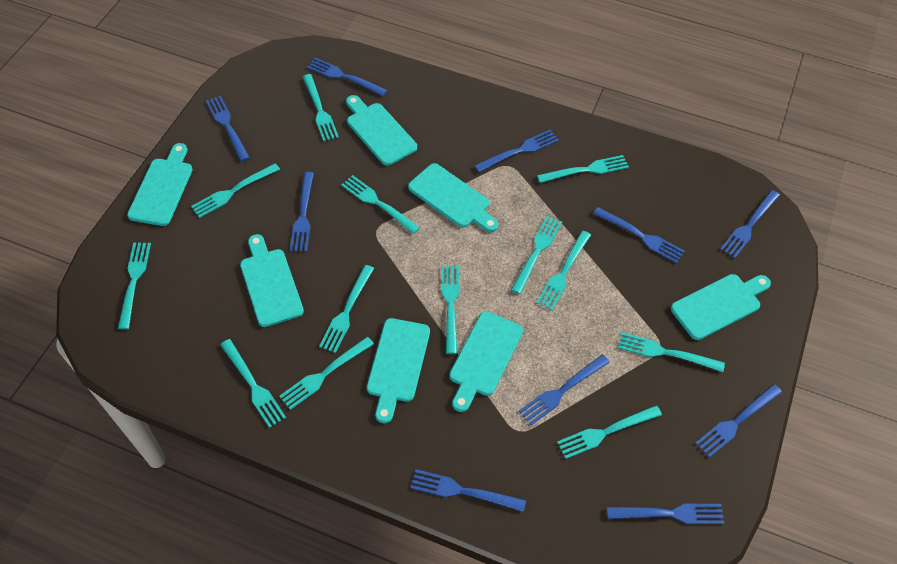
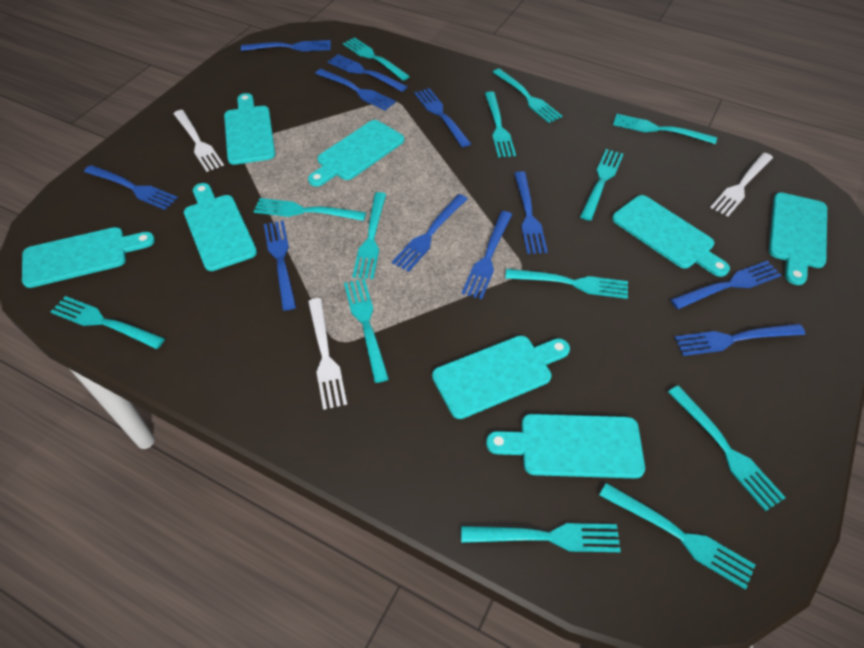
blue fork: 10 -> 11
turquoise cutting board: 7 -> 8
white fork: 0 -> 3

